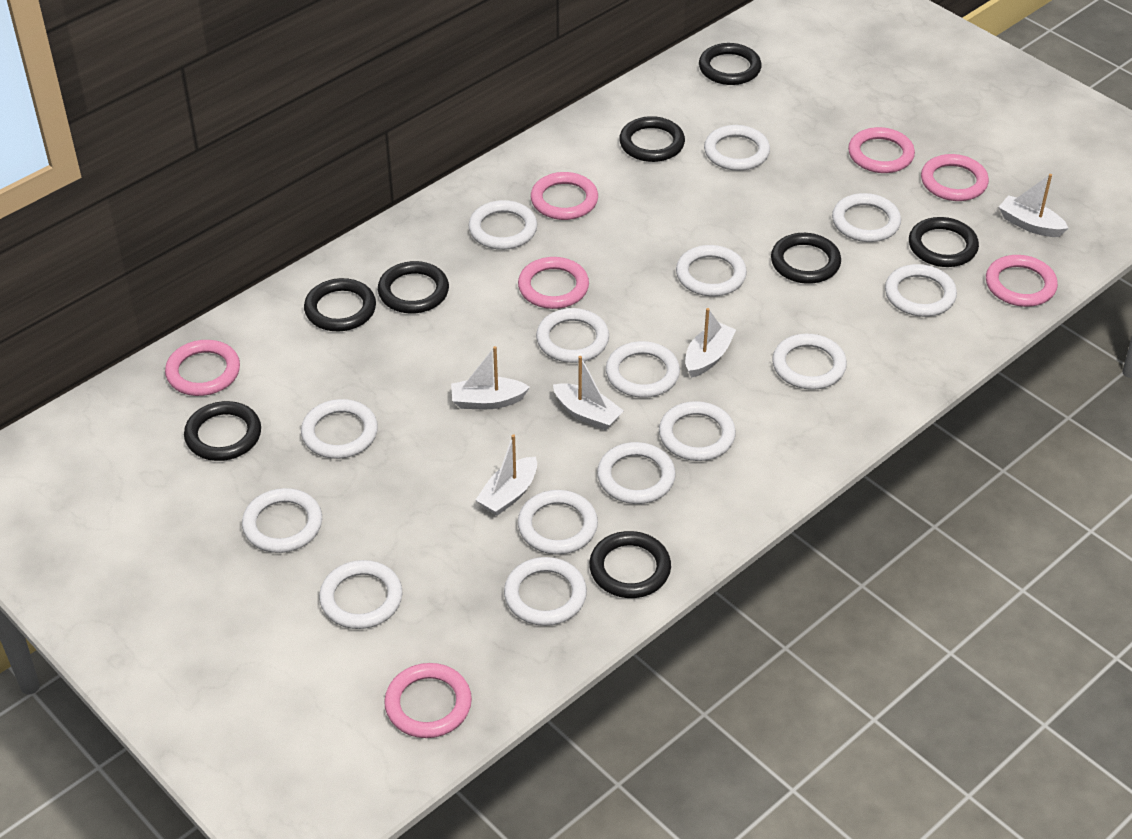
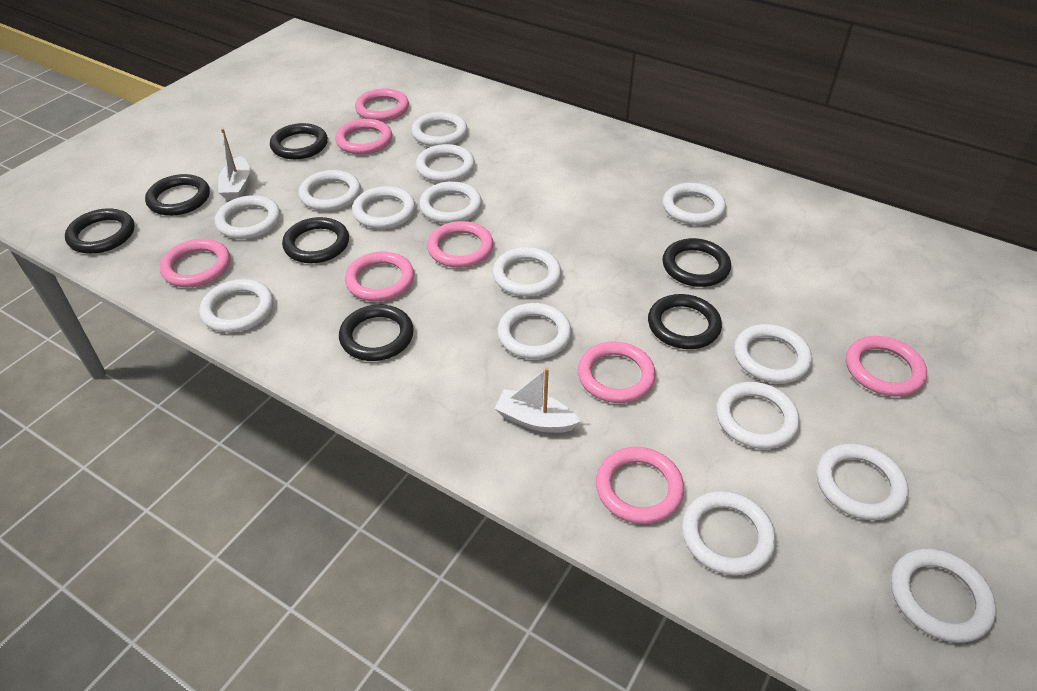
black ring: 8 -> 7
pink ring: 7 -> 8
white boat: 5 -> 2

